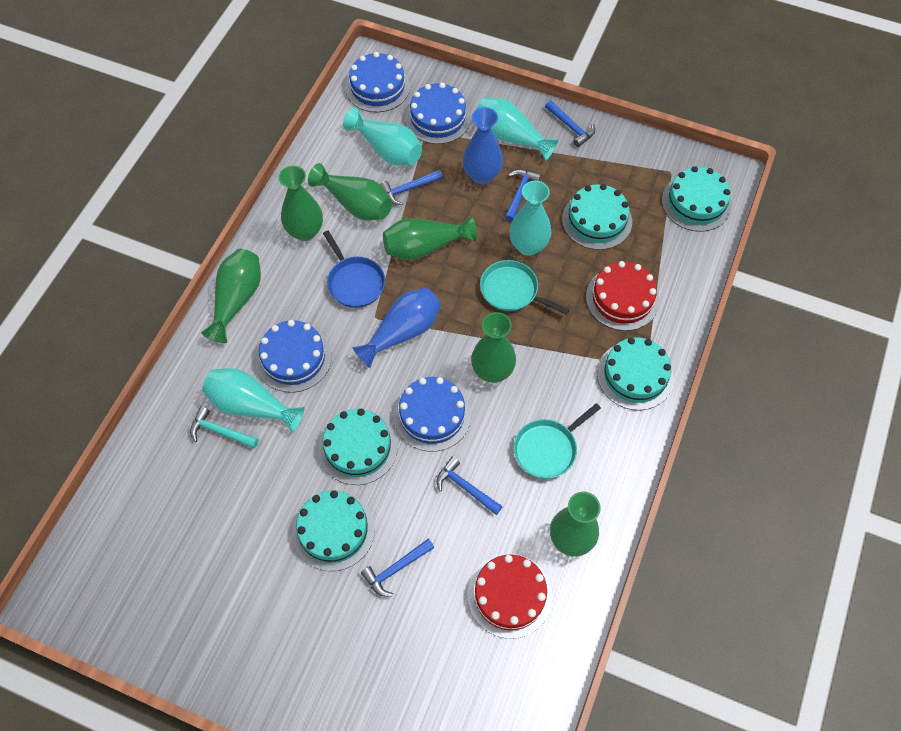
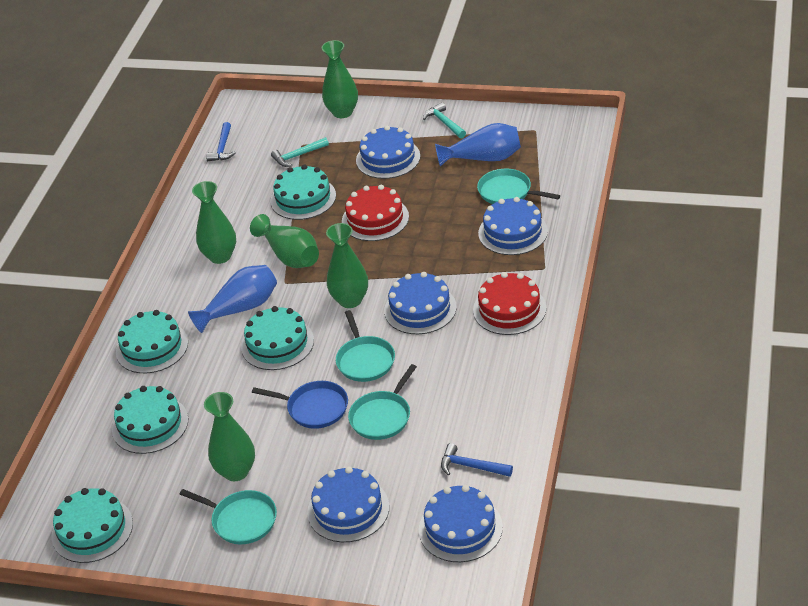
blue cake: 4 -> 5
blue hammer: 5 -> 2
green vase: 6 -> 5
turquoise hammer: 1 -> 2
turquoise pan: 2 -> 4
turquoise vase: 4 -> 0

